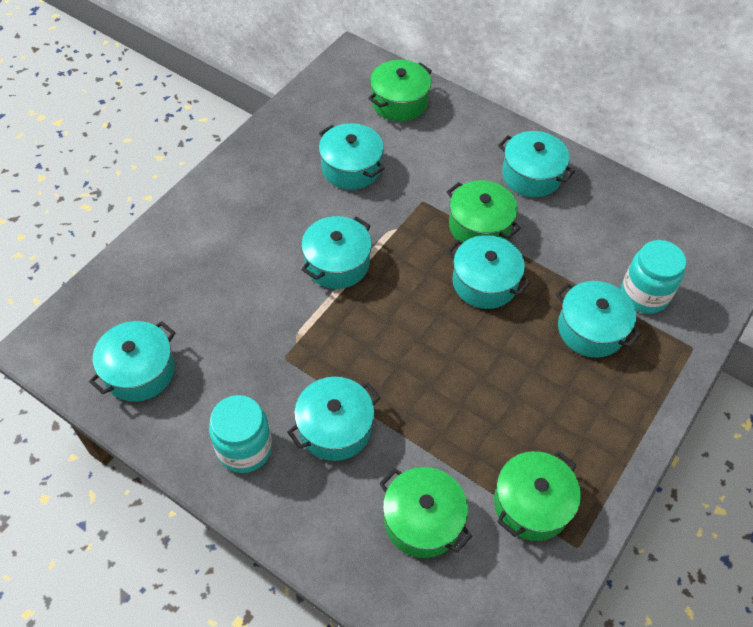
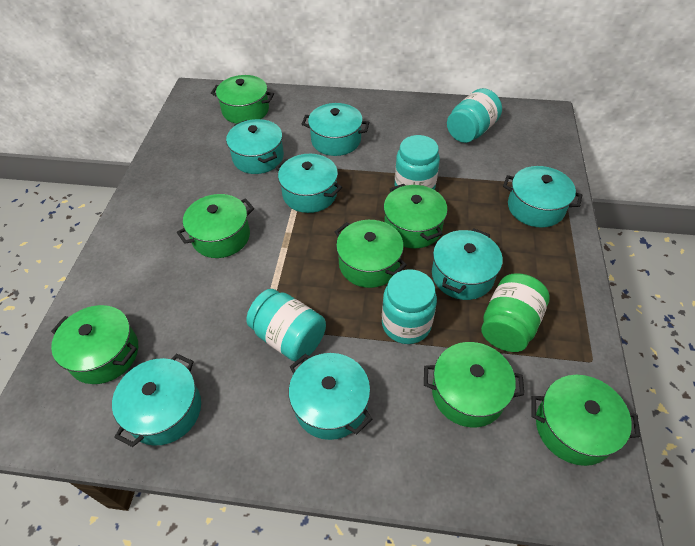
green jar: 0 -> 1
green pot: 4 -> 7
turquoise jar: 2 -> 4

